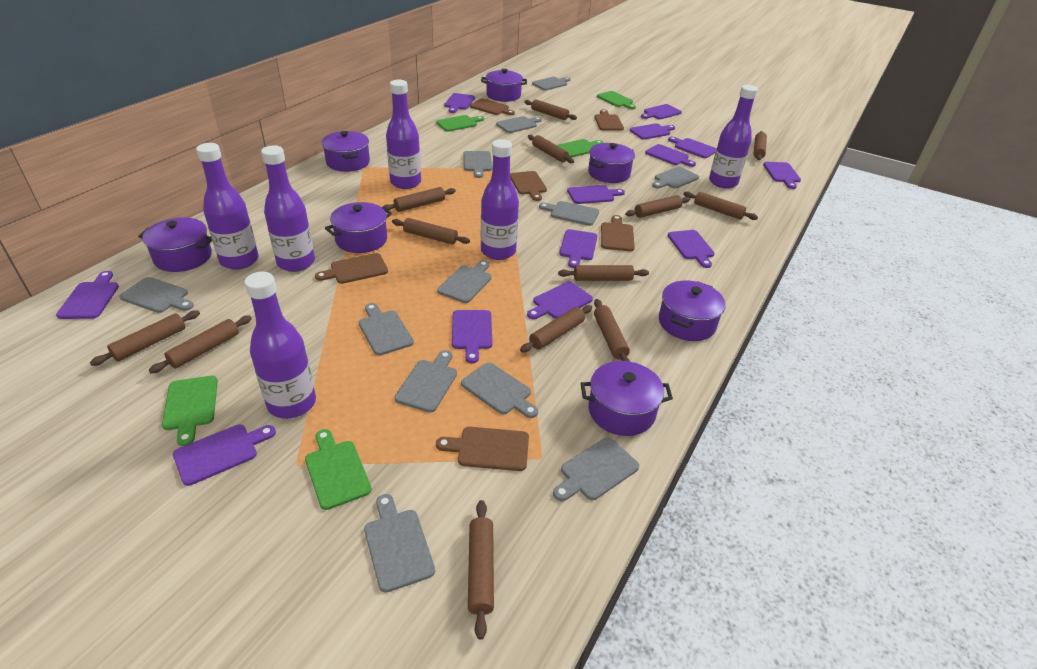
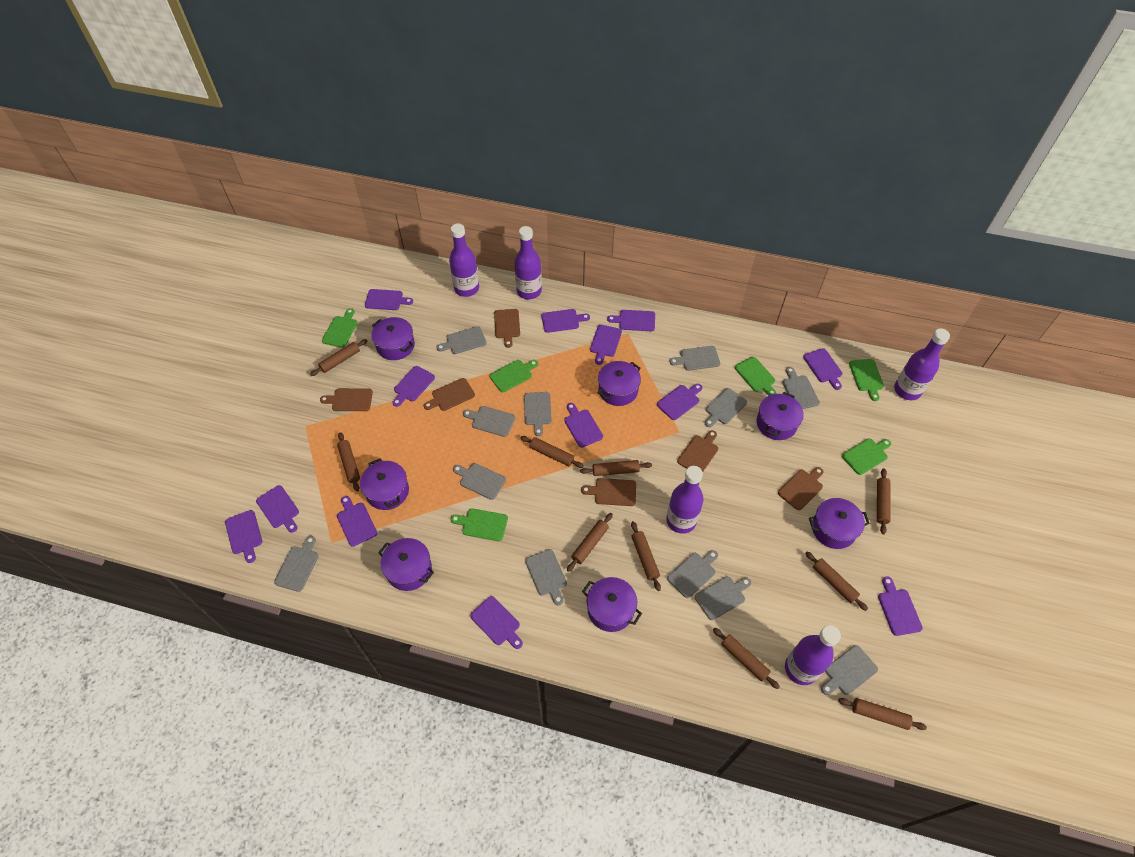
brown rolling pin: 13 -> 10
green cutting board: 5 -> 6
purple bottle: 6 -> 5

